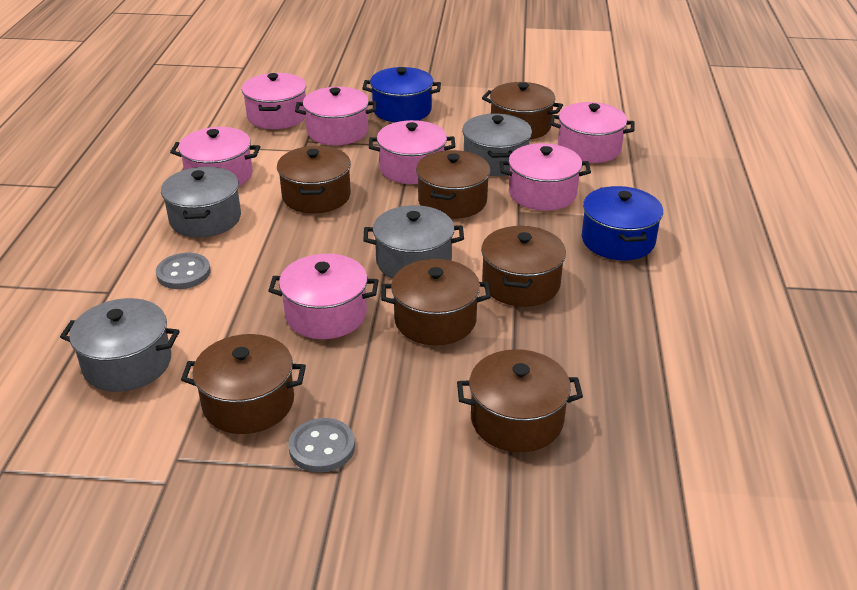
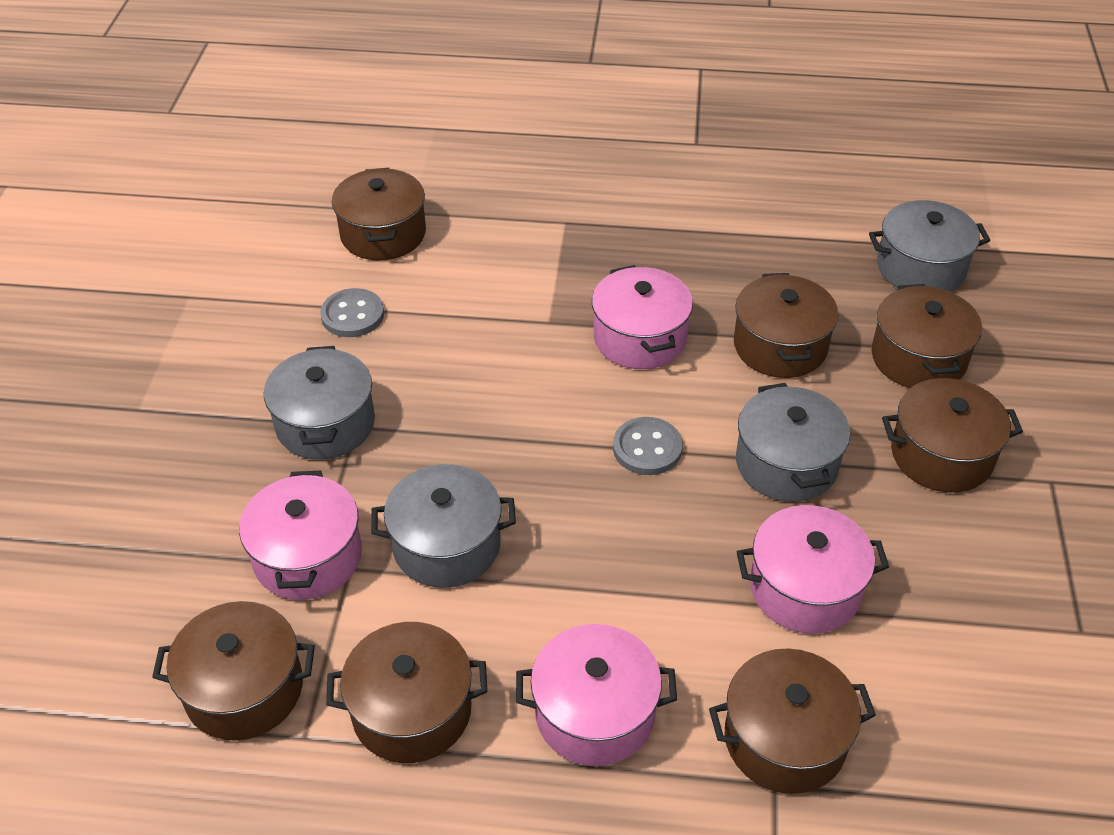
blue pot: 2 -> 0
pink pot: 7 -> 4

